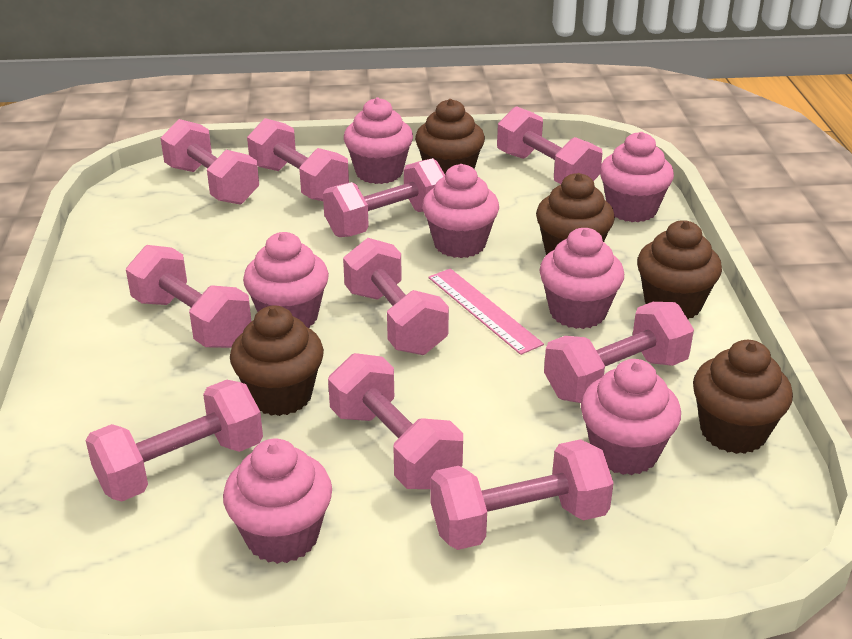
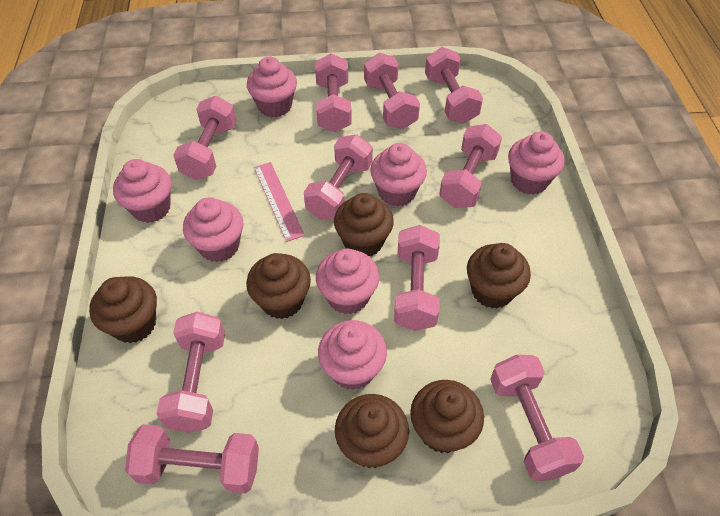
brown cupcake: 5 -> 6

